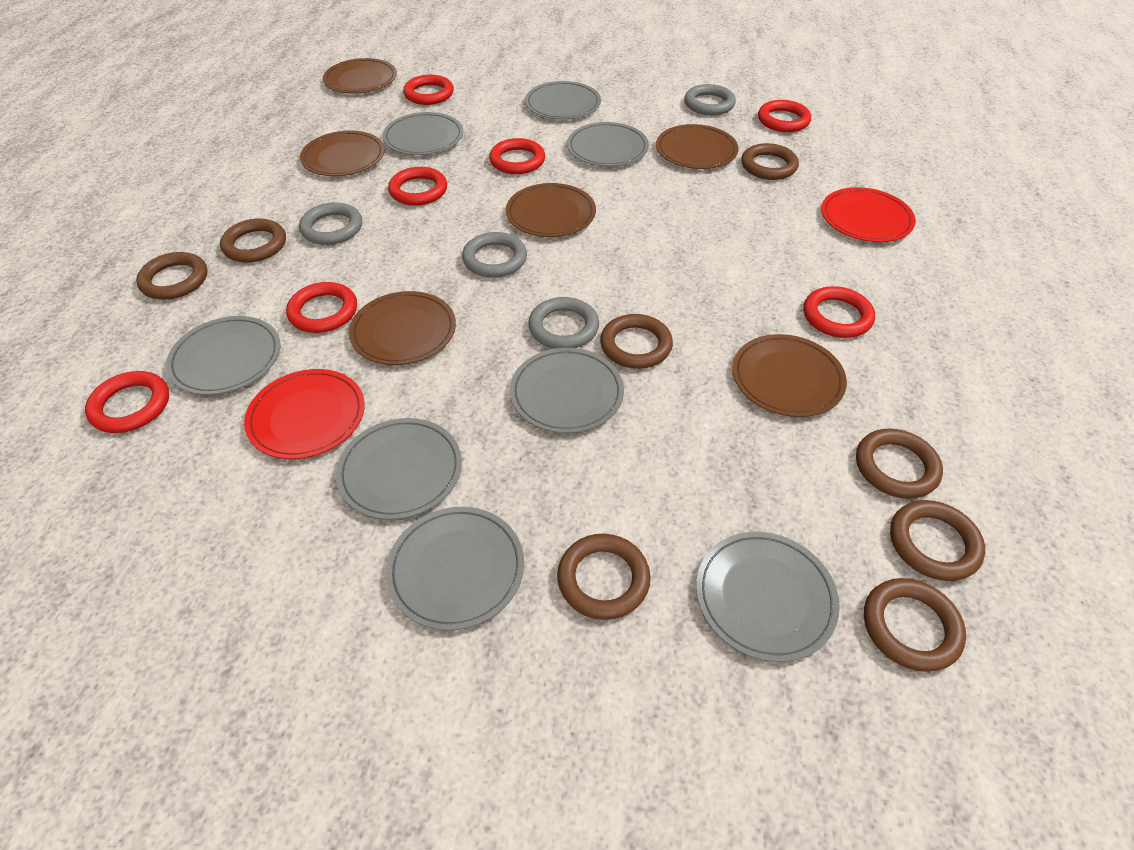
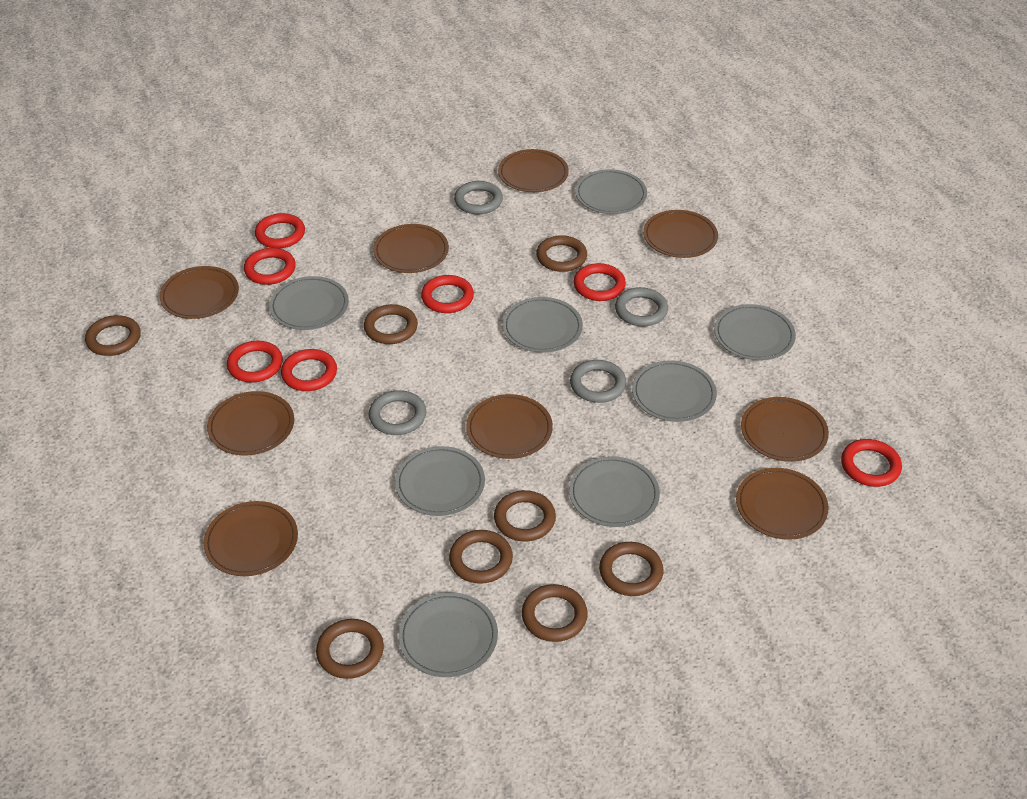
brown plate: 6 -> 9
red plate: 2 -> 0

